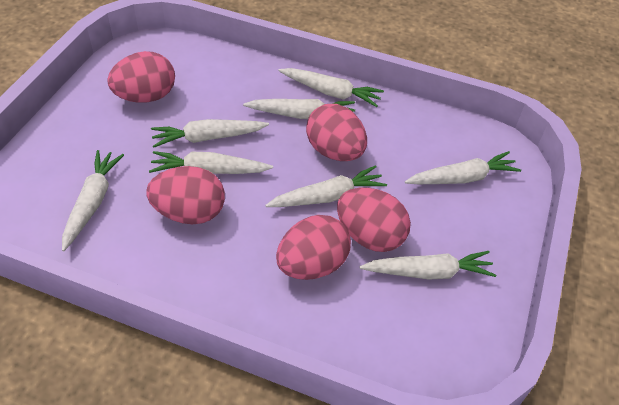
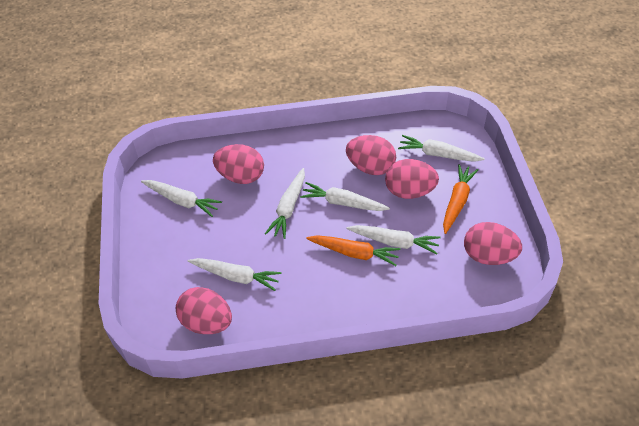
orange carrot: 0 -> 2
white carrot: 8 -> 6

